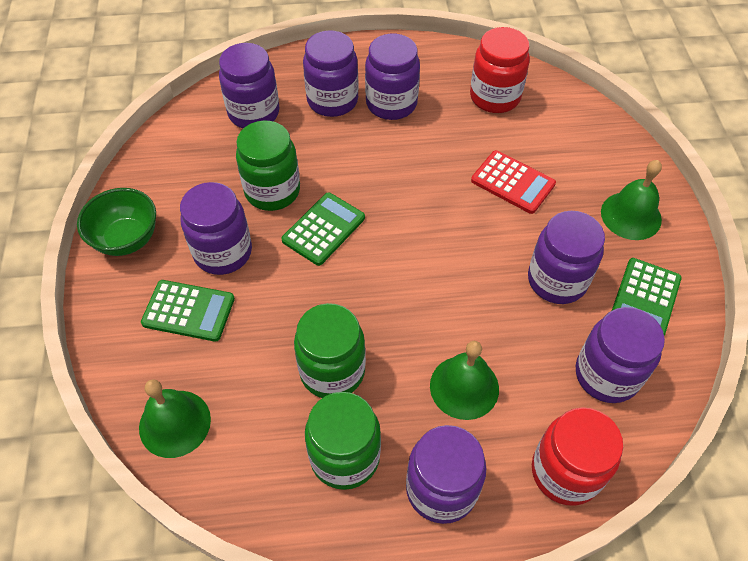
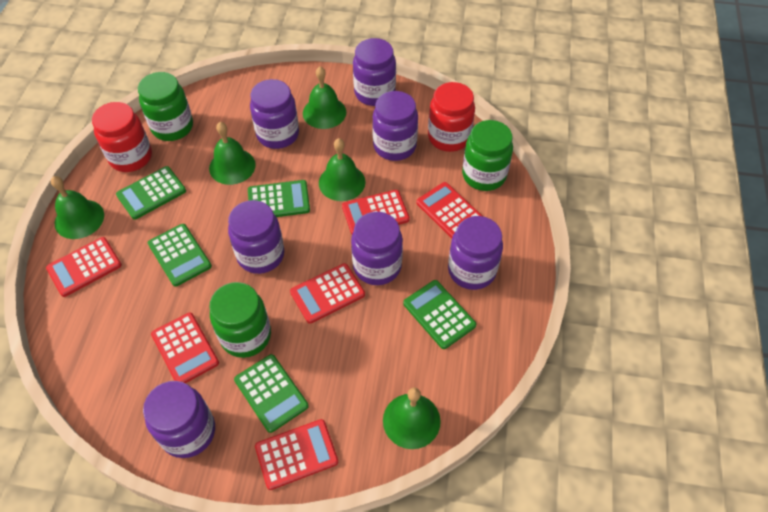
green bell: 3 -> 5
green bowl: 1 -> 0
green calculator: 3 -> 5
red calculator: 1 -> 6

